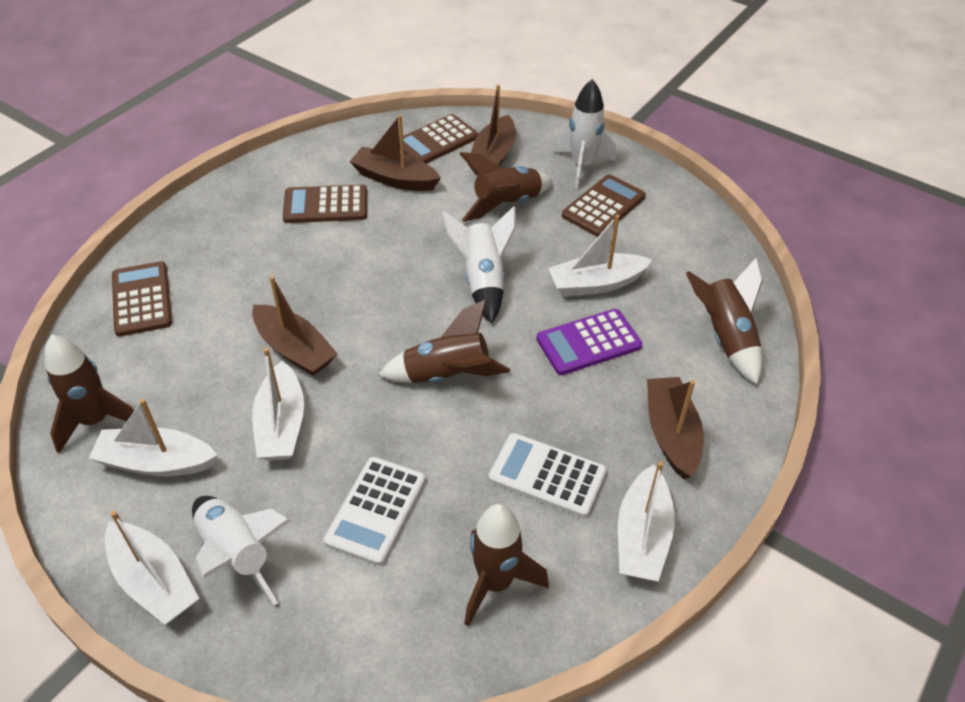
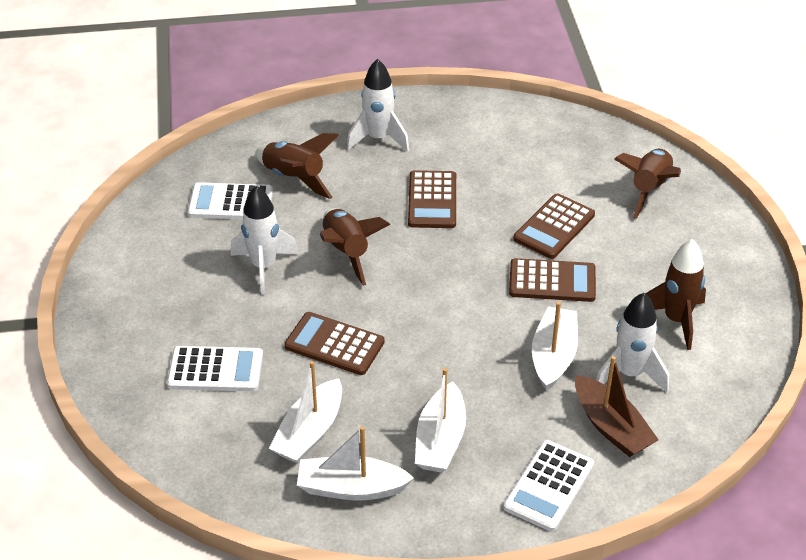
brown boat: 4 -> 1
brown rocket: 5 -> 4
purple calculator: 1 -> 0
white boat: 5 -> 4
white calculator: 2 -> 3

